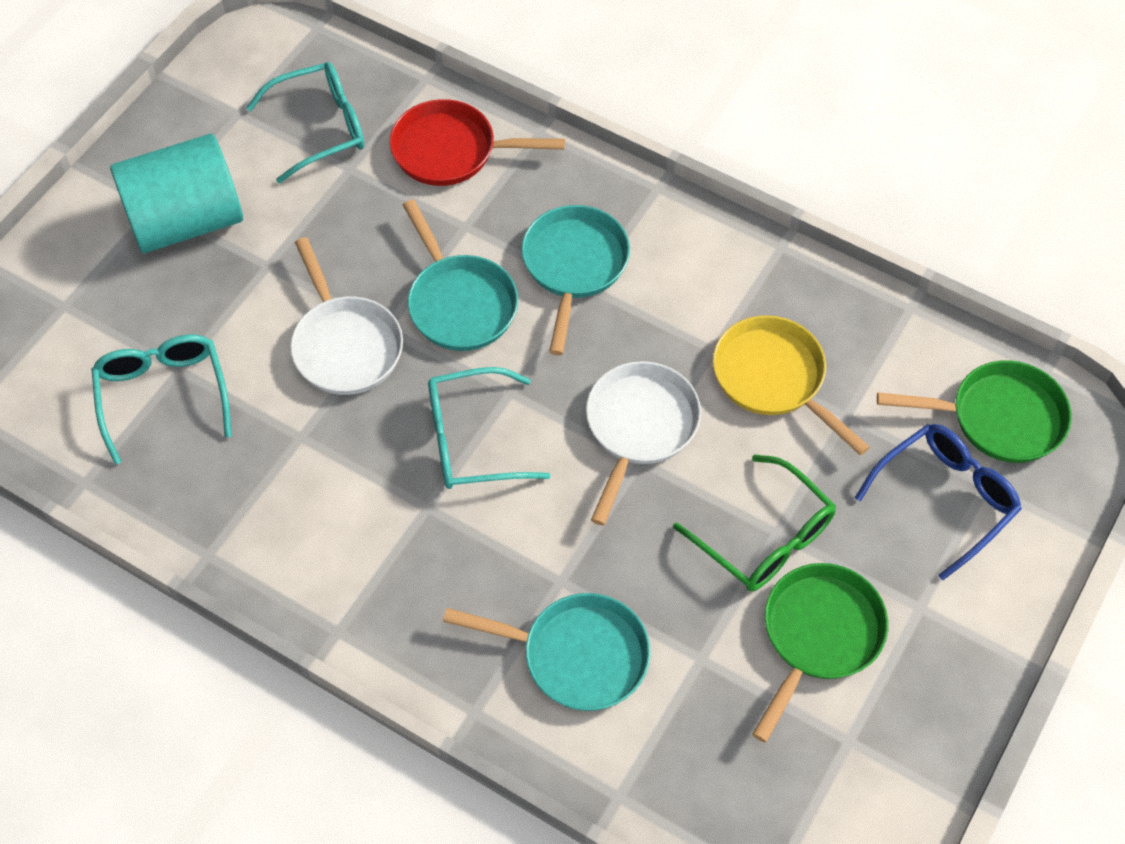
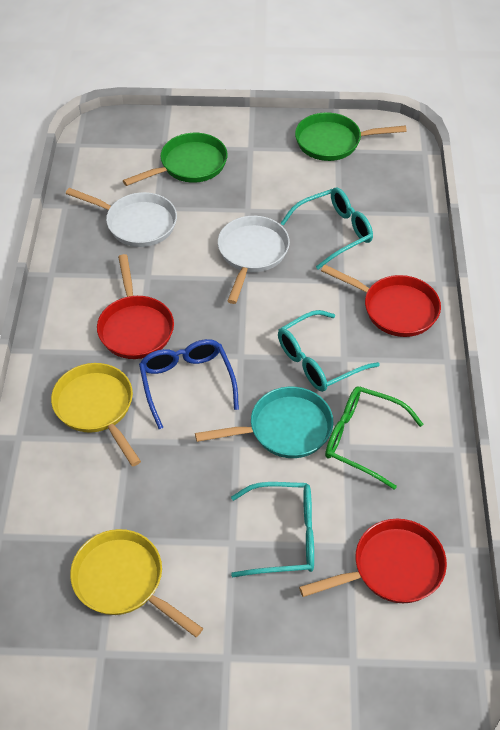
red pan: 1 -> 3
turquoise cylinder: 1 -> 0
turquoise pan: 3 -> 1
yellow pan: 1 -> 2

